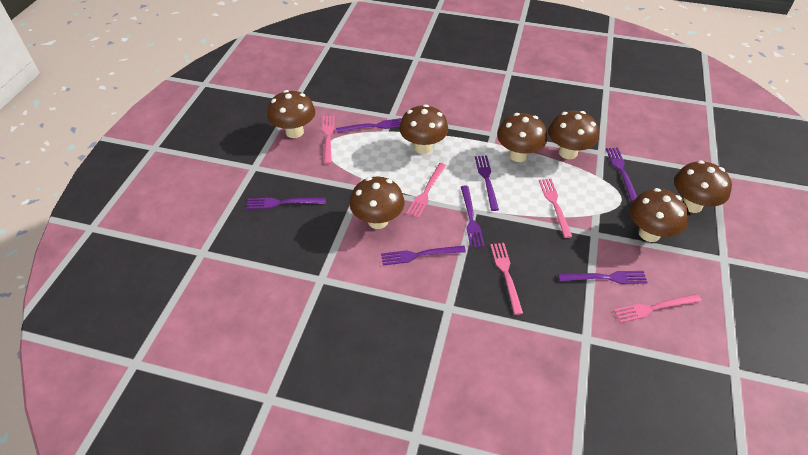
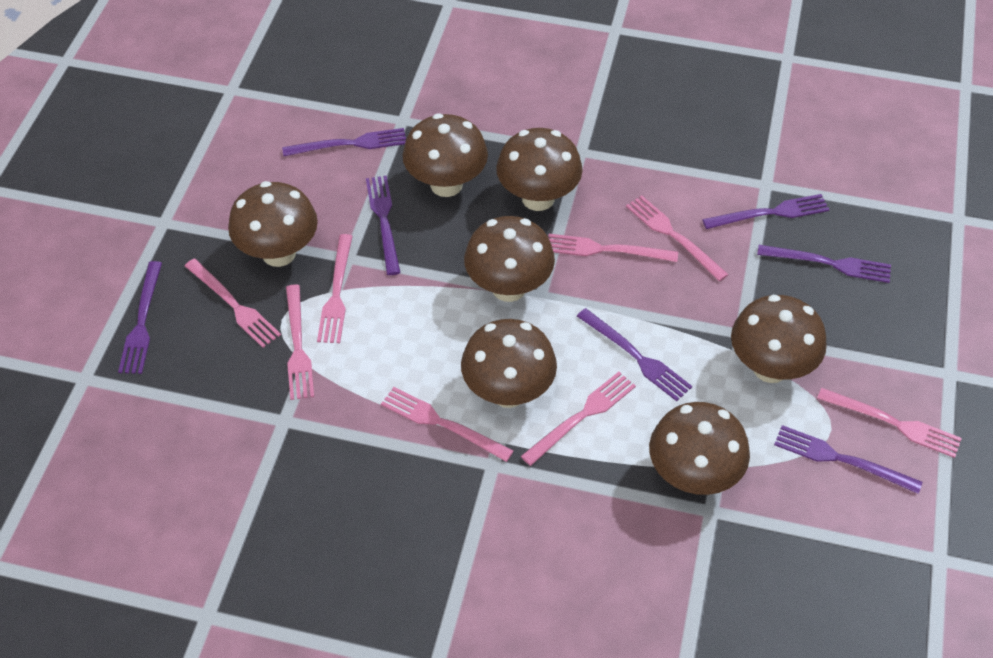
pink fork: 5 -> 8

